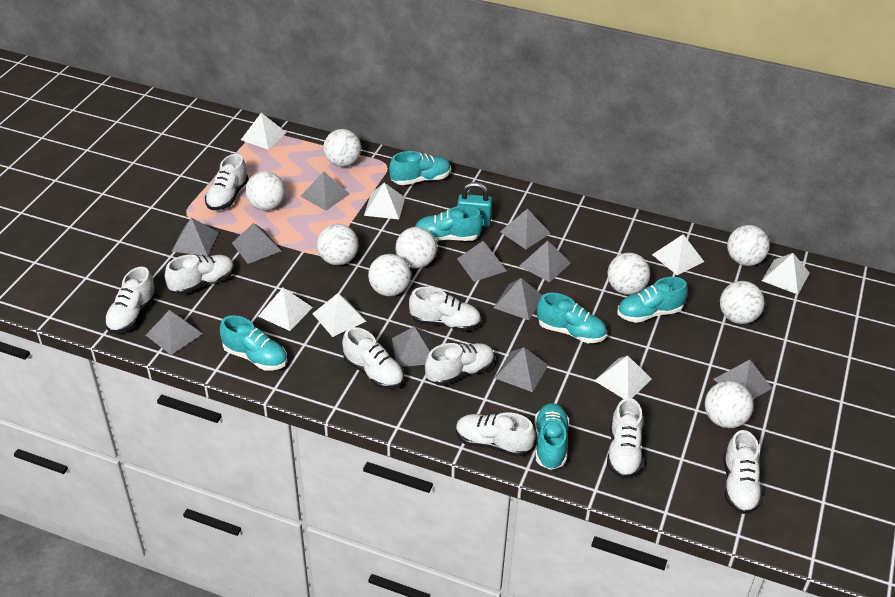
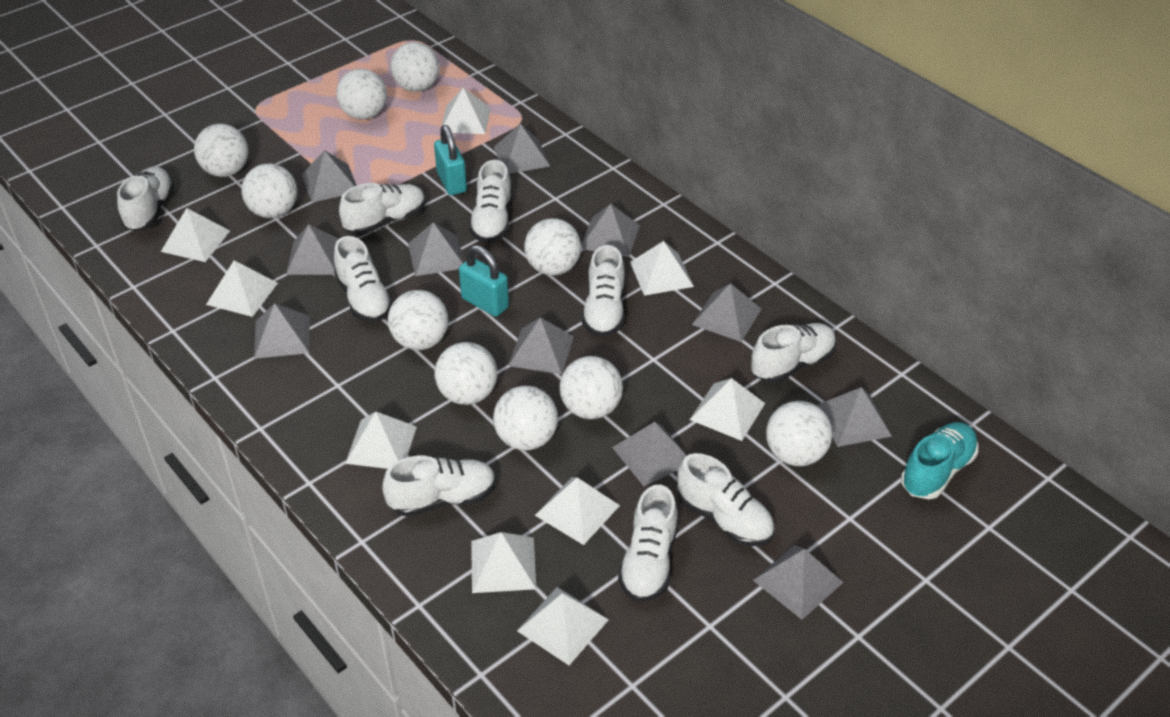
turquoise padlock: 1 -> 2
turquoise shoe: 6 -> 1
white ball: 9 -> 10
white pyramid: 7 -> 9

